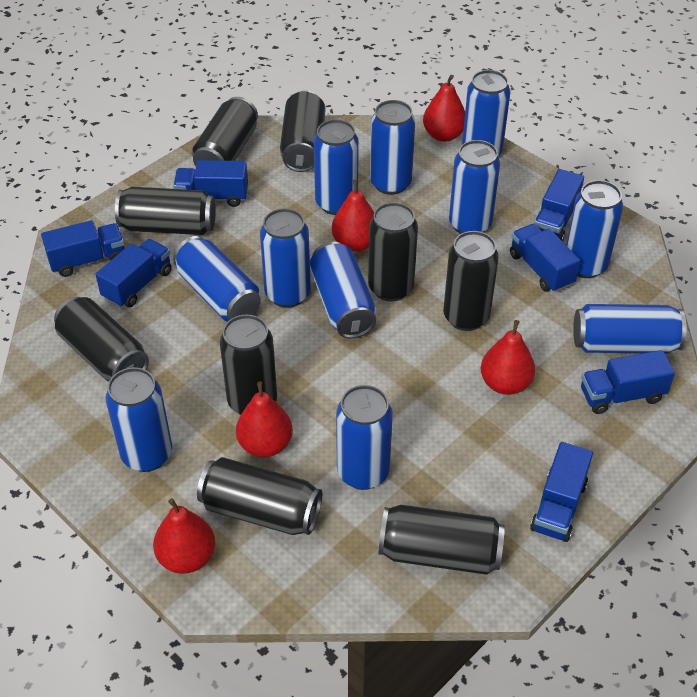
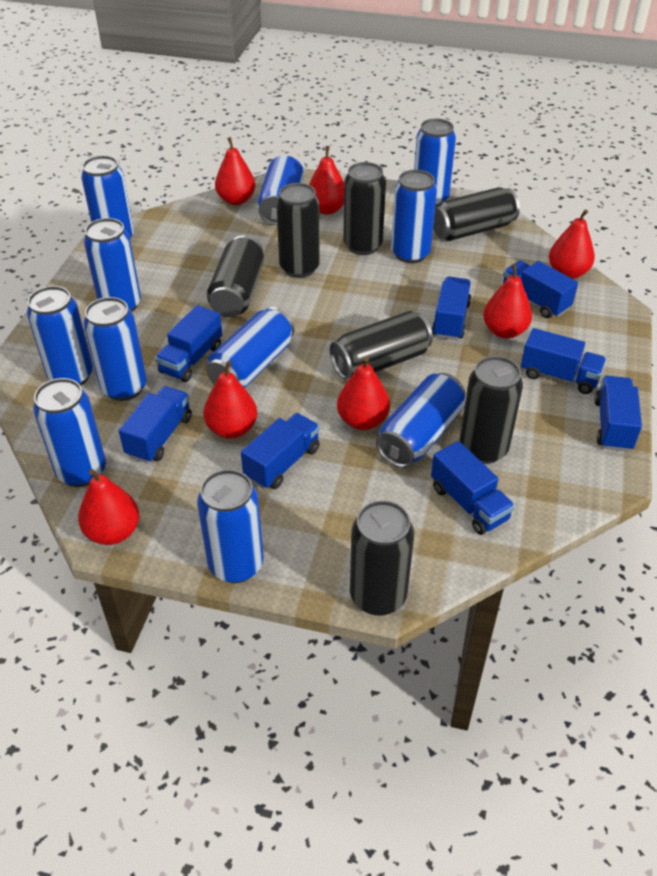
black can: 9 -> 7
blue truck: 7 -> 8
red pear: 5 -> 7

